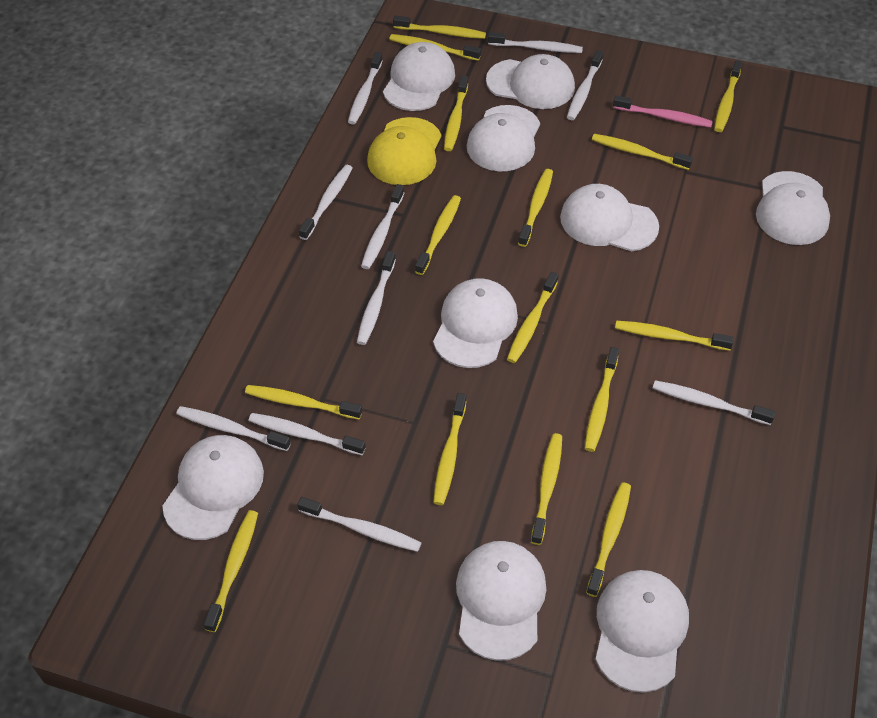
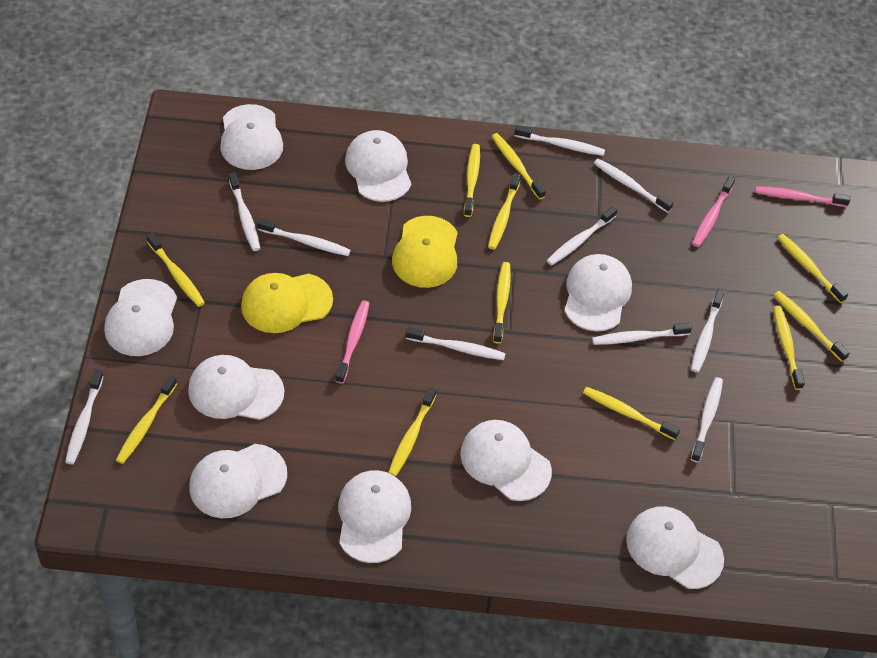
pink toothbrush: 1 -> 3
yellow cap: 1 -> 2
yellow toothbrush: 15 -> 11

